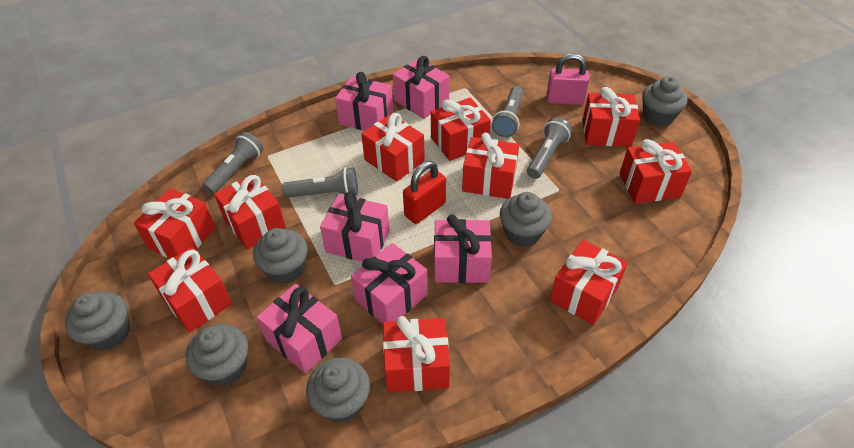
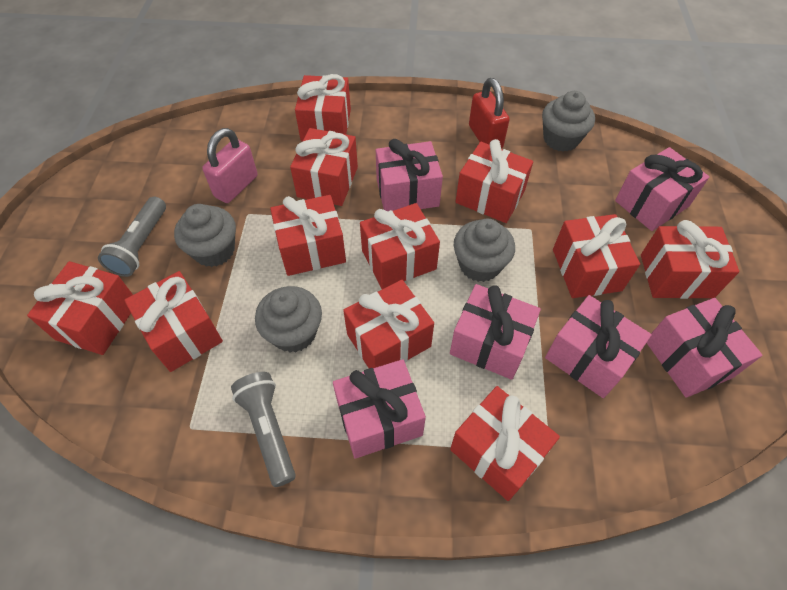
grey cupcake: 6 -> 4
grey flashlight: 4 -> 2
red gift: 10 -> 11

